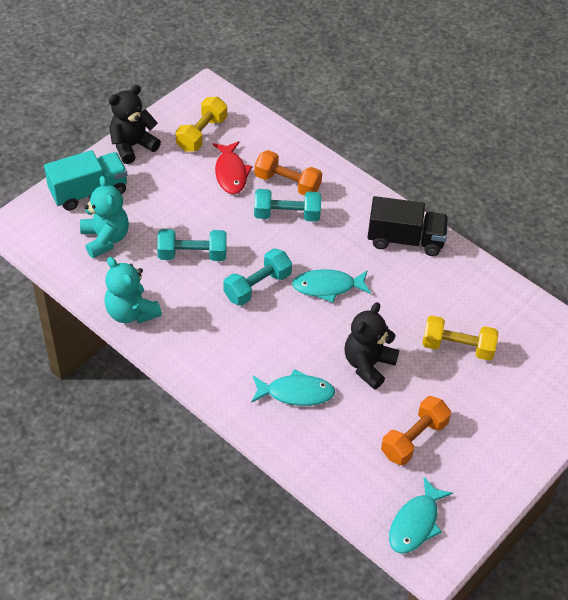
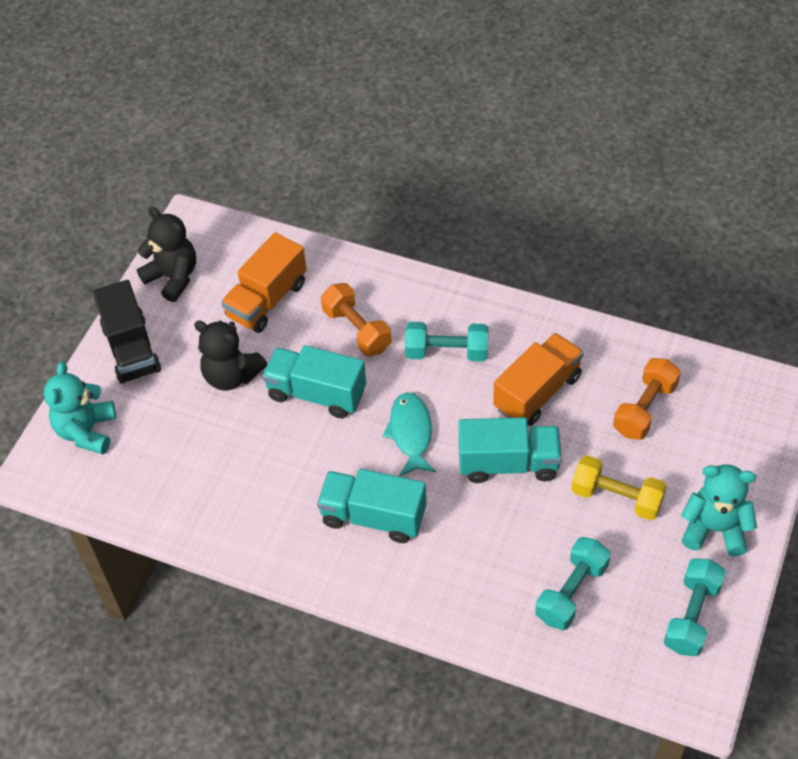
orange truck: 0 -> 2
red fish: 1 -> 0
turquoise fish: 3 -> 1
turquoise truck: 1 -> 3
yellow dumbbell: 2 -> 1

